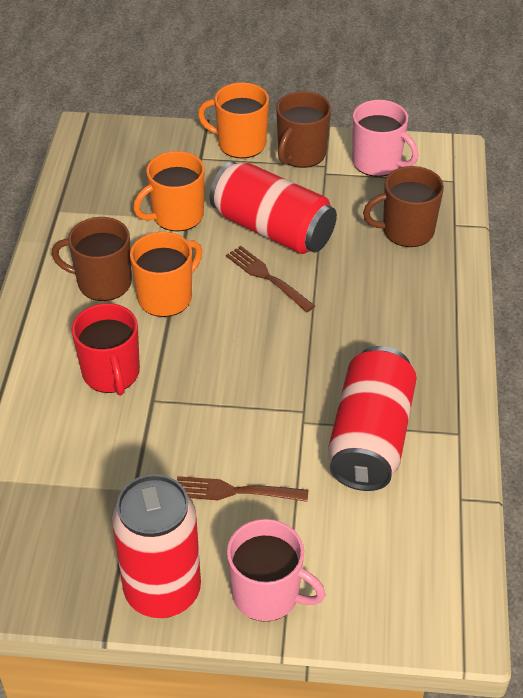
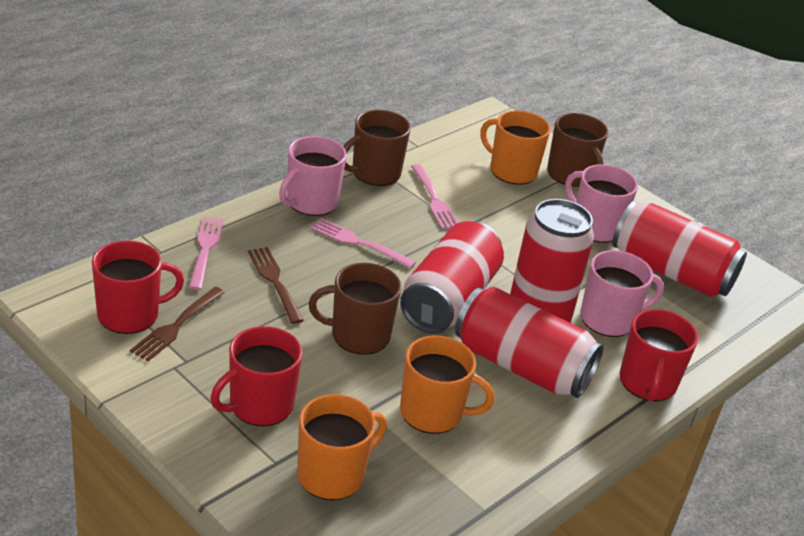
pink fork: 0 -> 3
pink mug: 2 -> 3
red can: 3 -> 4
red mug: 1 -> 3

